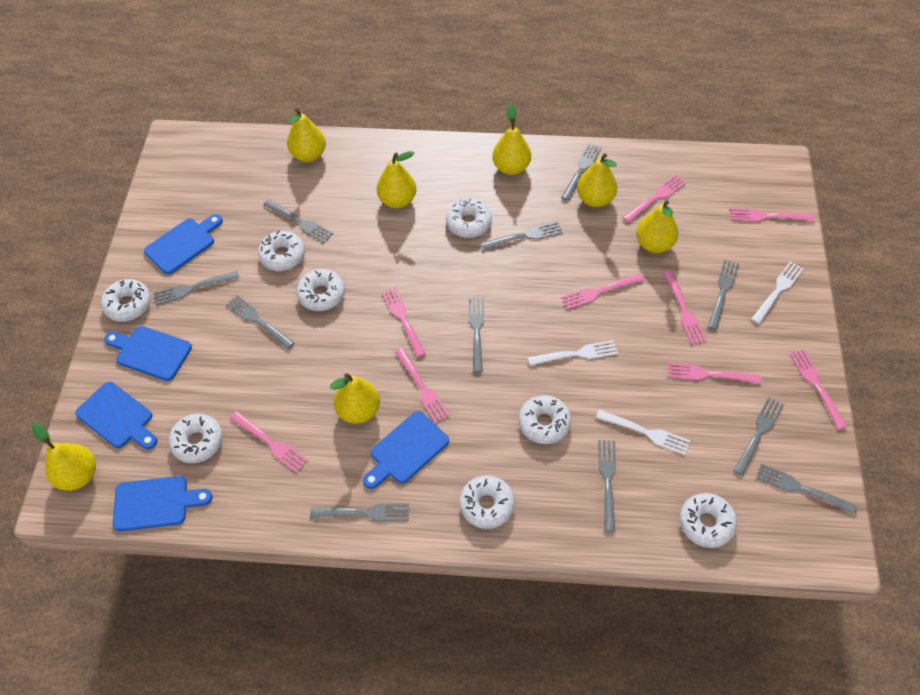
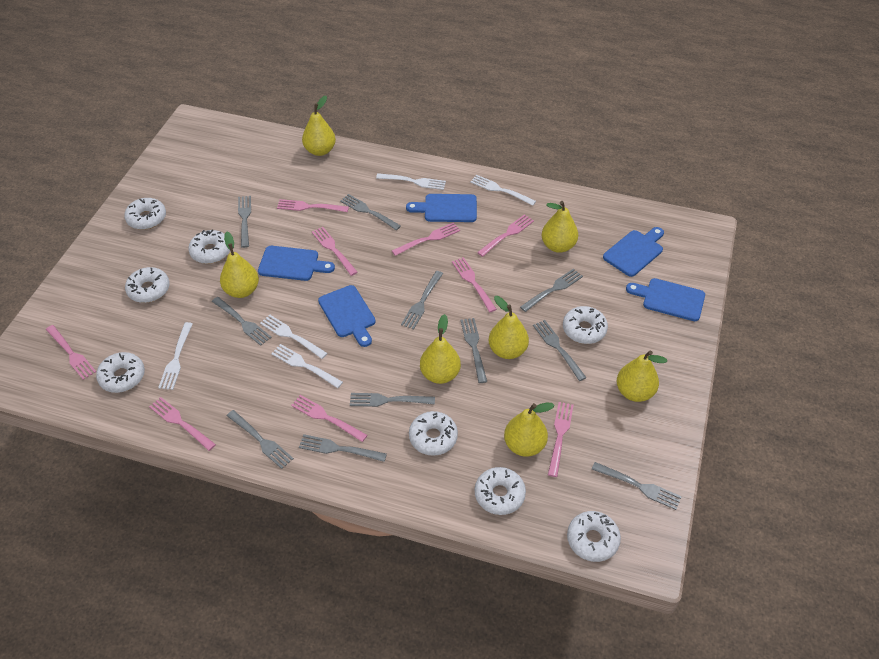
white fork: 3 -> 5

